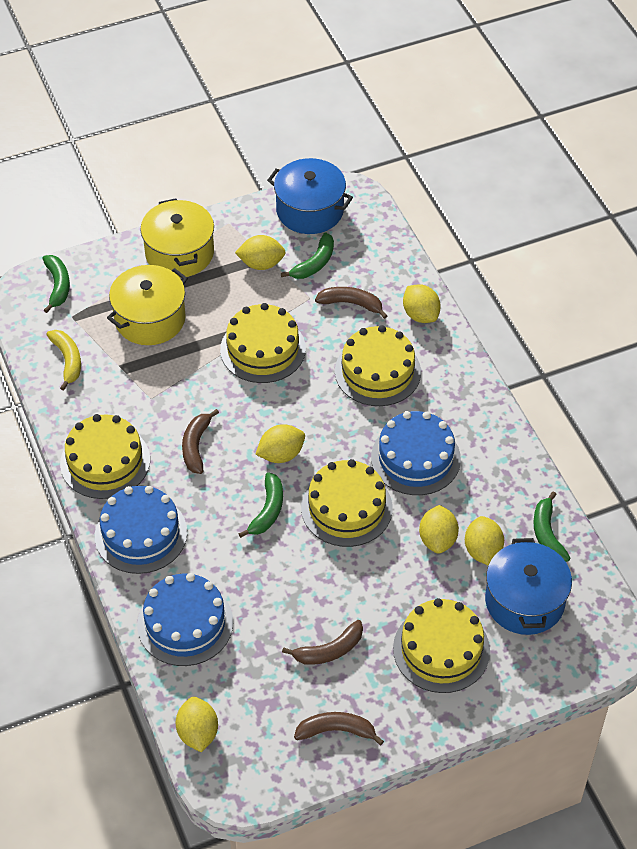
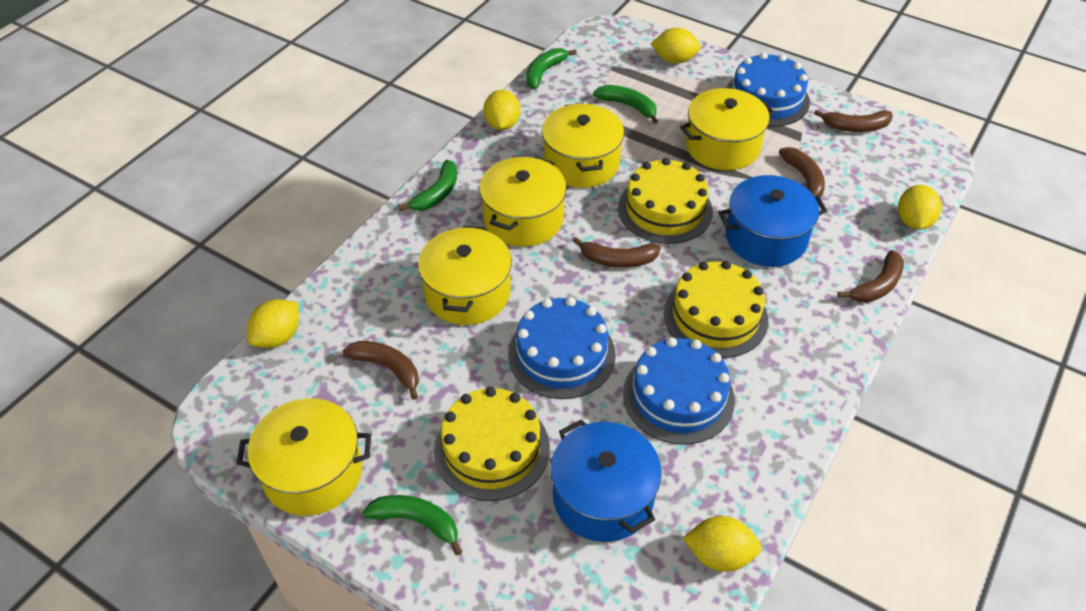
brown banana: 4 -> 5
yellow banana: 1 -> 0
yellow cake: 5 -> 3
yellow lemon: 6 -> 5
yellow pot: 2 -> 5

